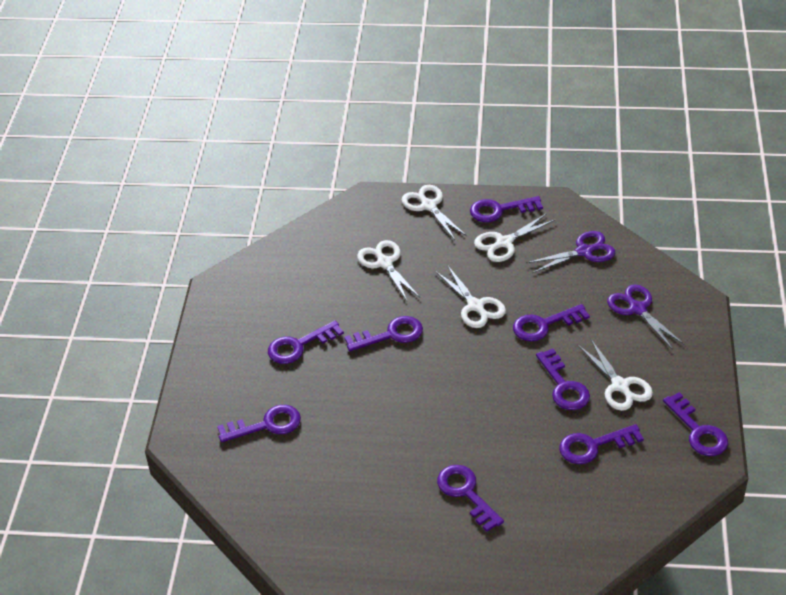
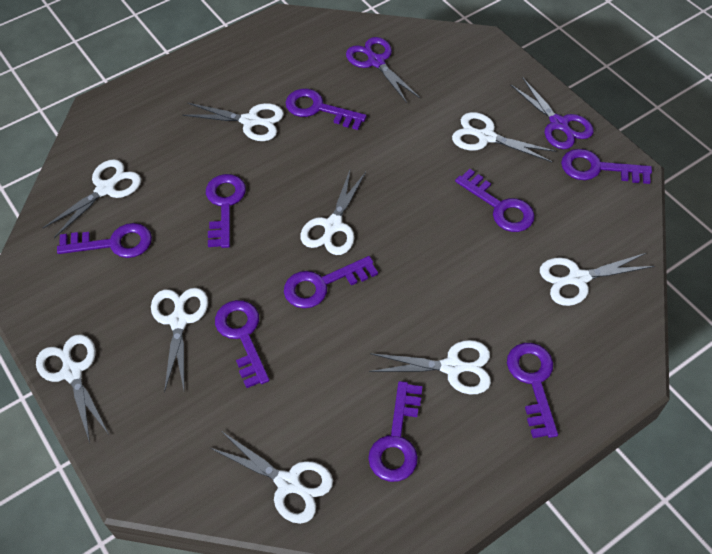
white scissors: 5 -> 9

